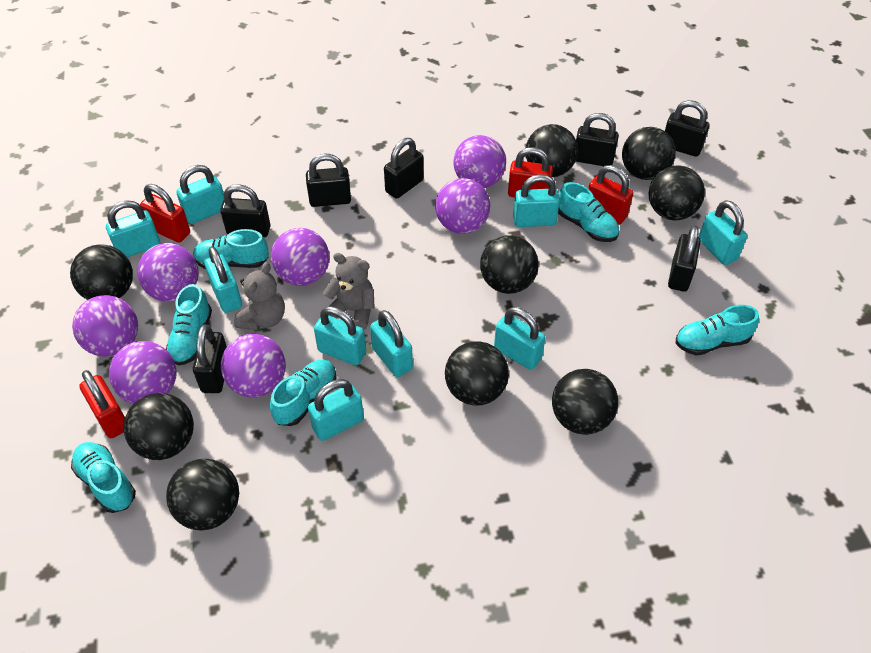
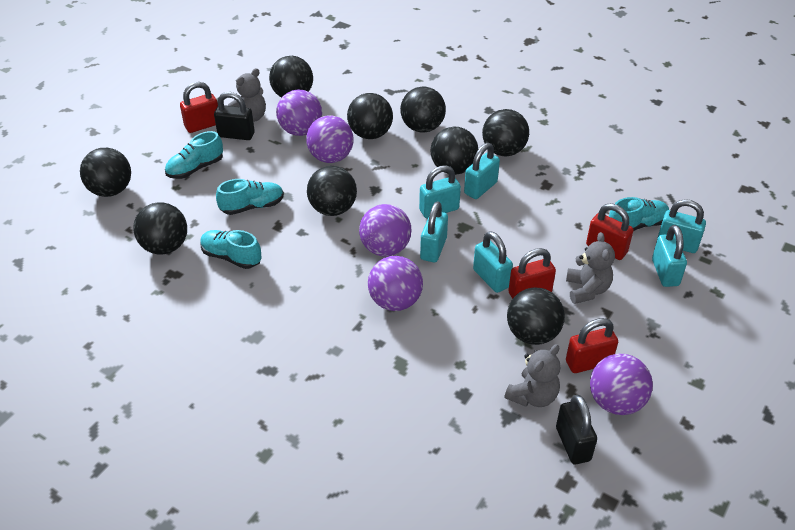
black padlock: 7 -> 2
grey teddy bear: 2 -> 3
purple ball: 7 -> 5
turquoise padlock: 9 -> 6
turquoise shoe: 6 -> 4

